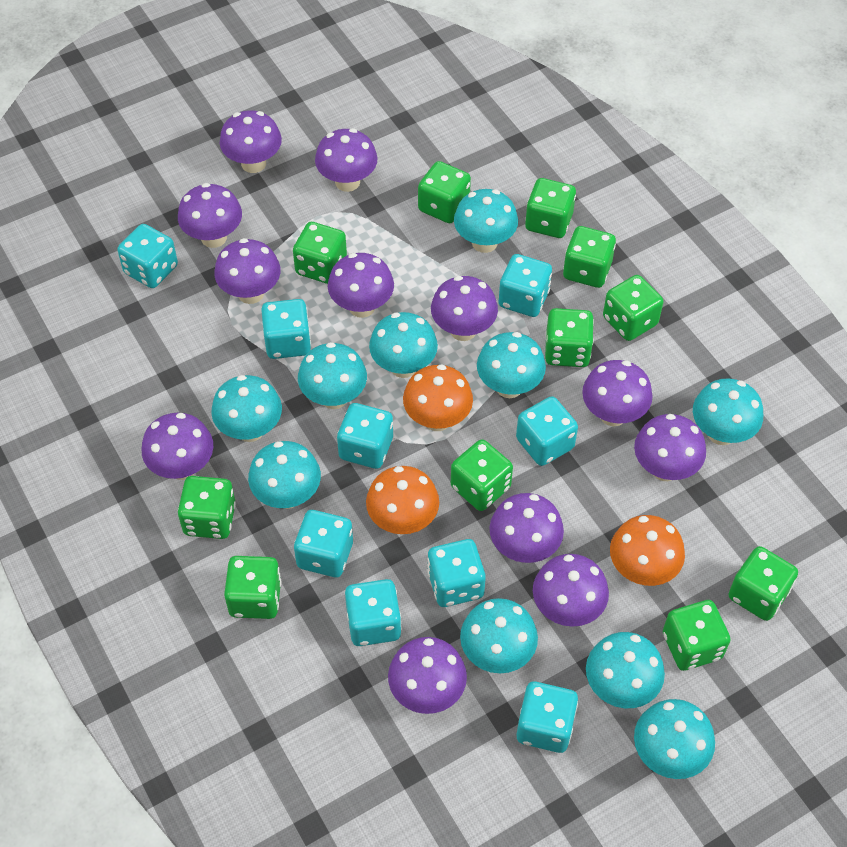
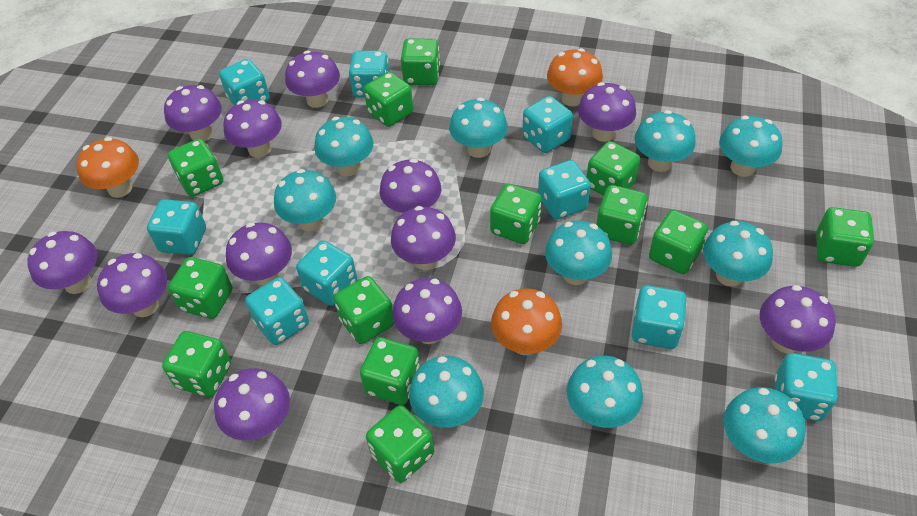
green dice: 11 -> 13

